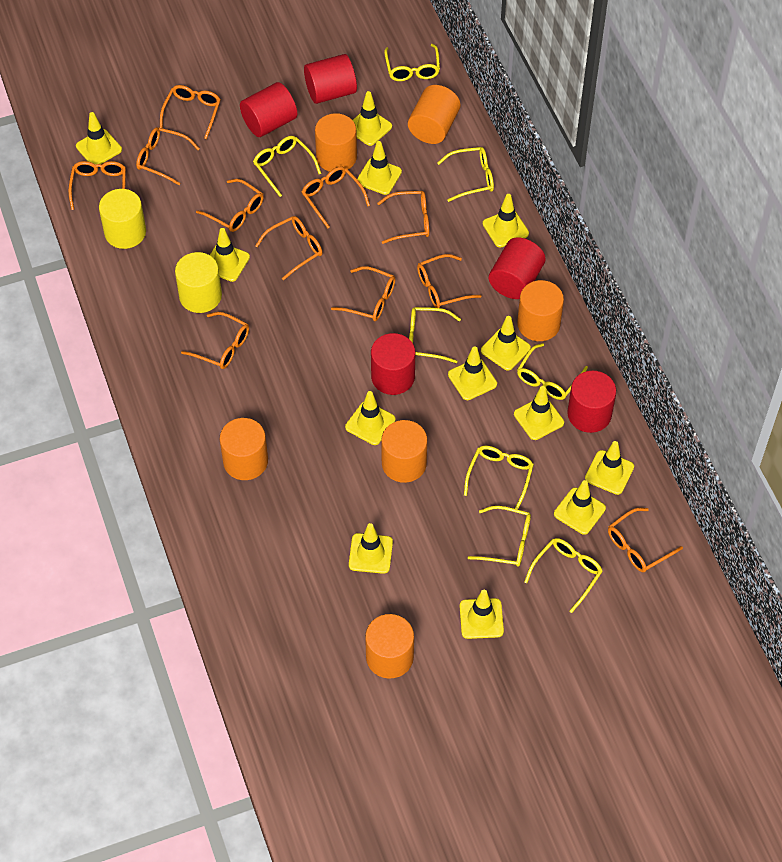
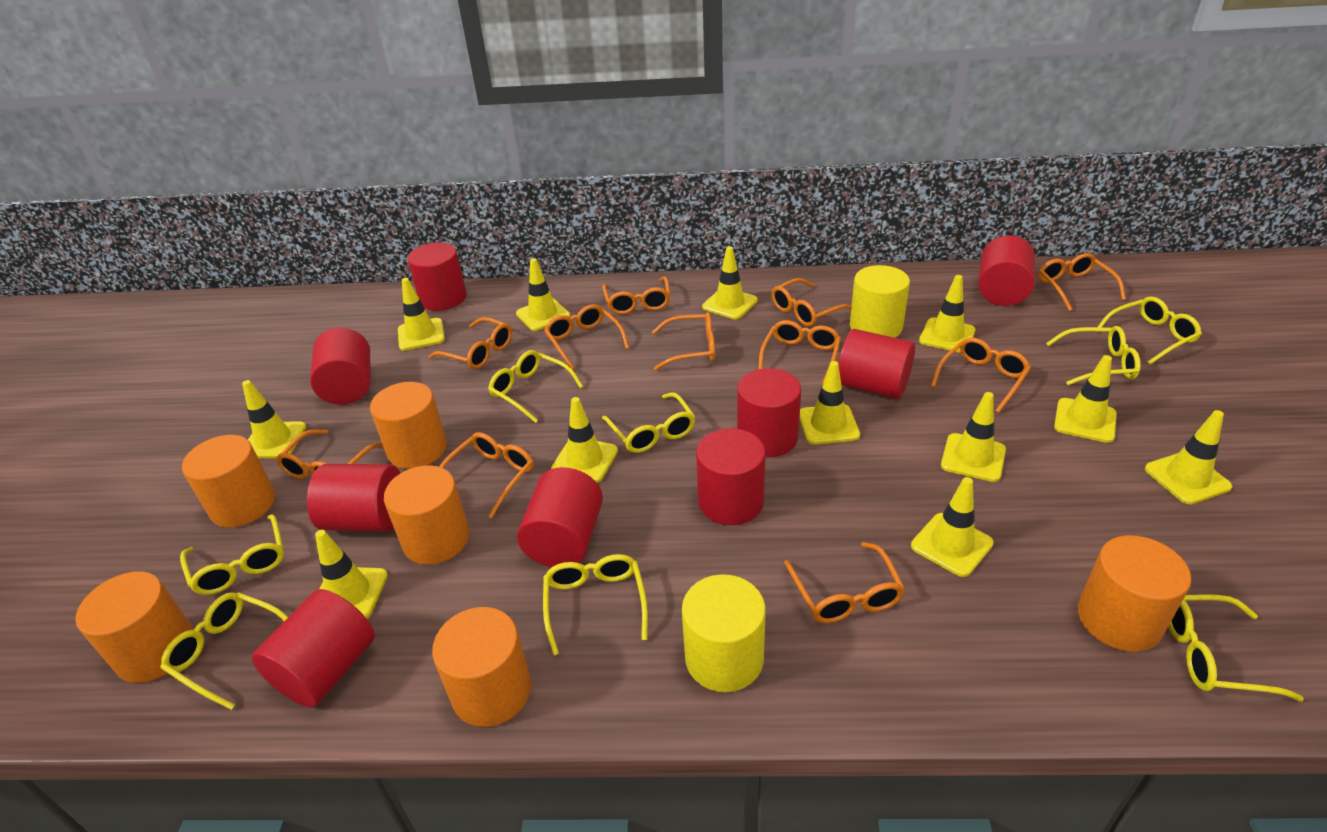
red cylinder: 5 -> 9
yellow traffic cone: 13 -> 12

